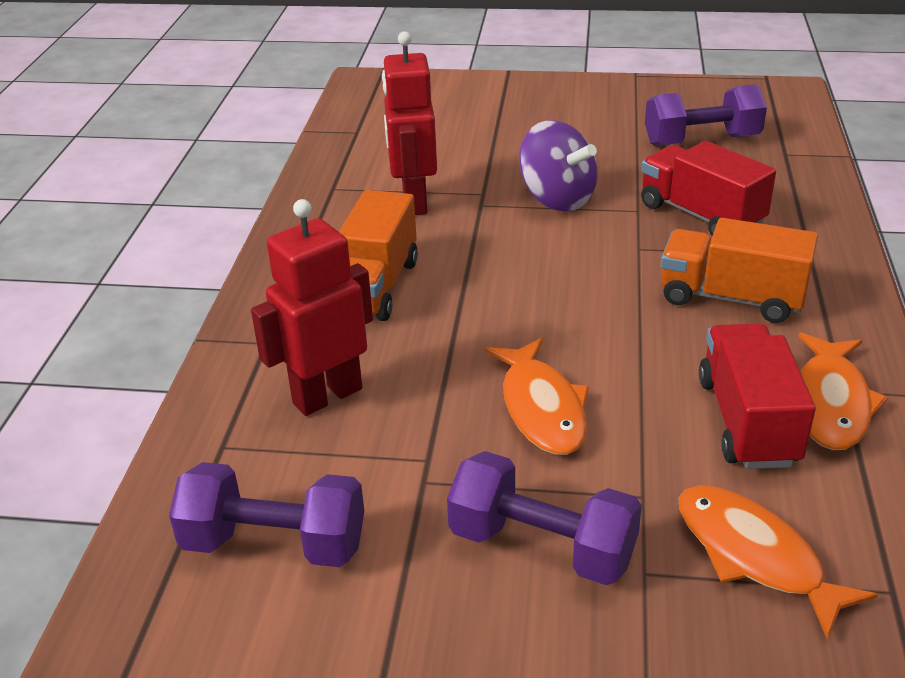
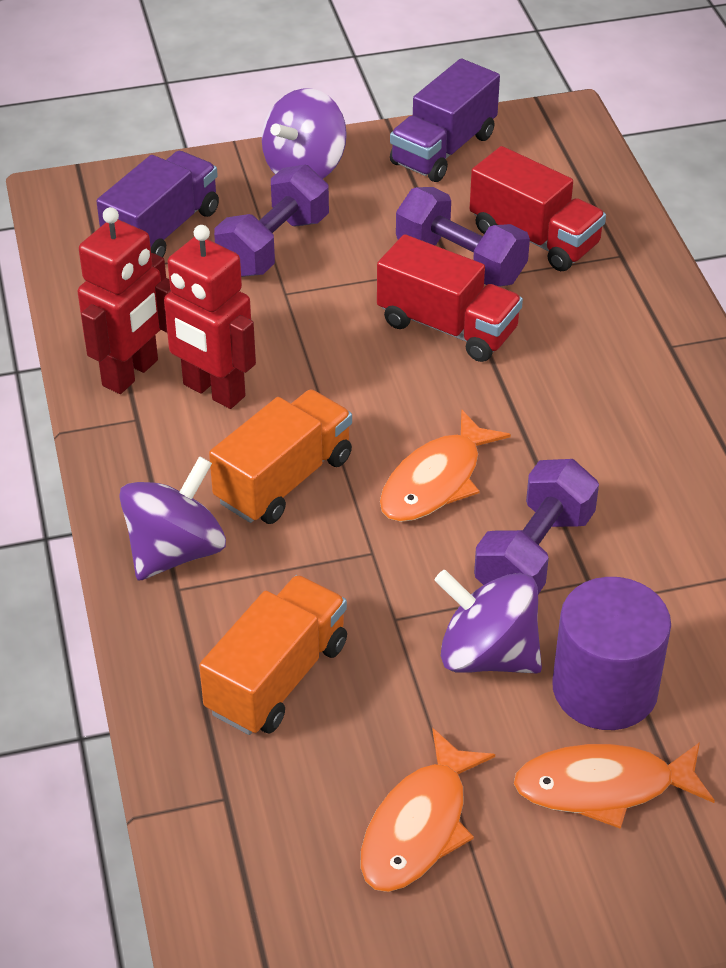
purple cylinder: 0 -> 1
purple spinning top: 1 -> 3
purple truck: 0 -> 2

